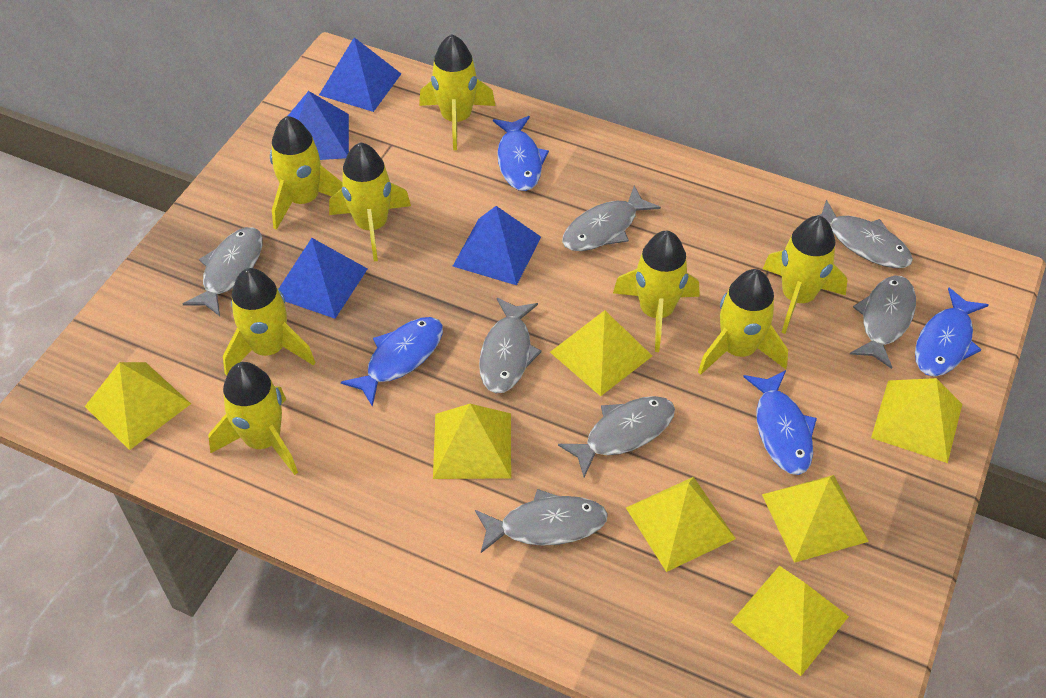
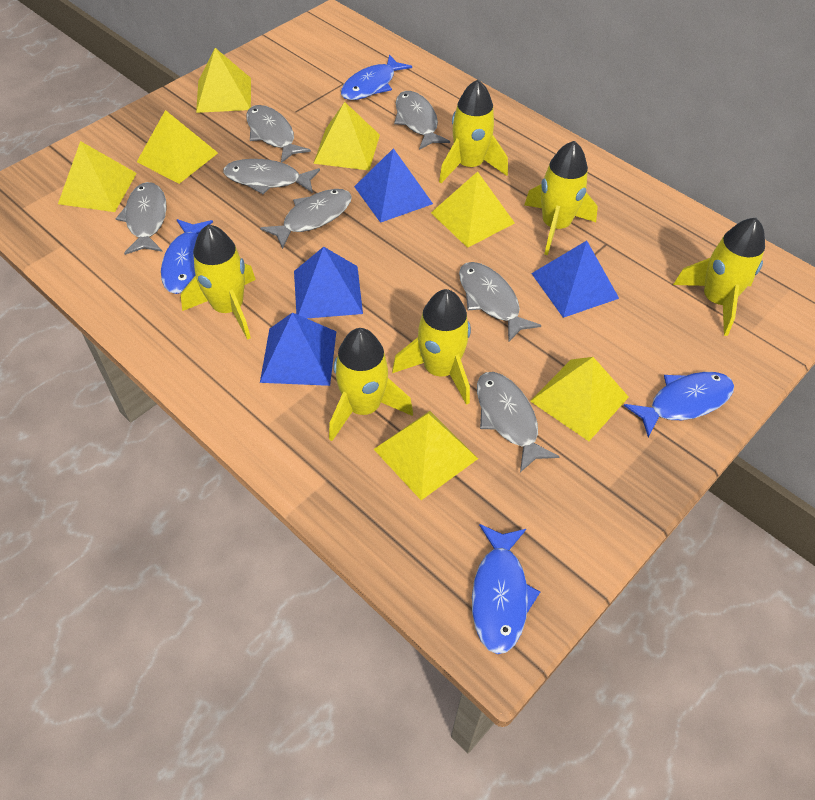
yellow rocket: 8 -> 6

